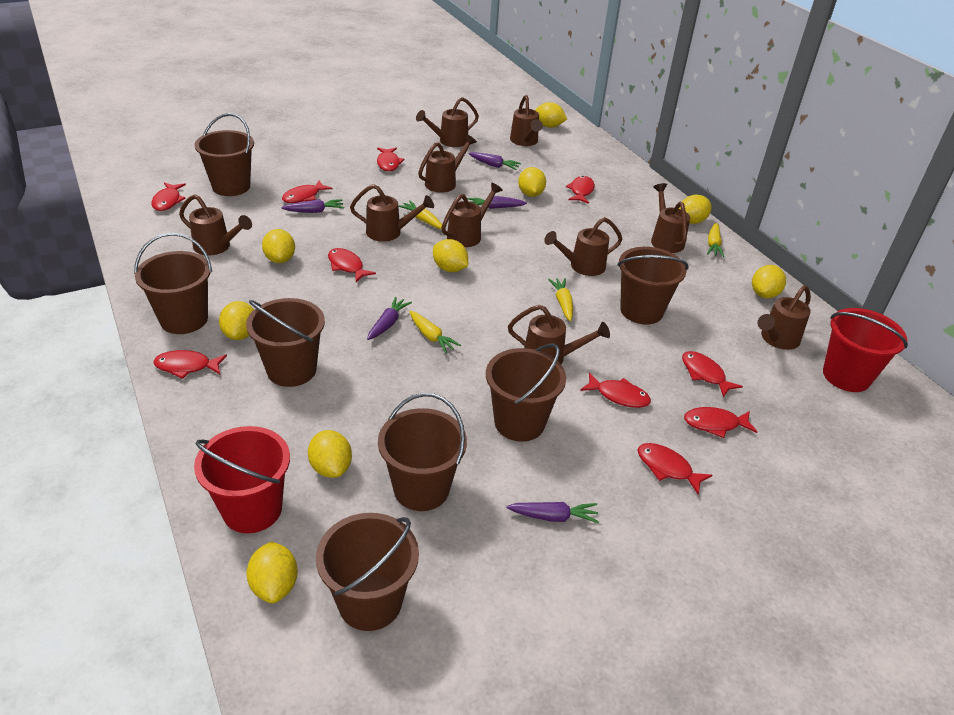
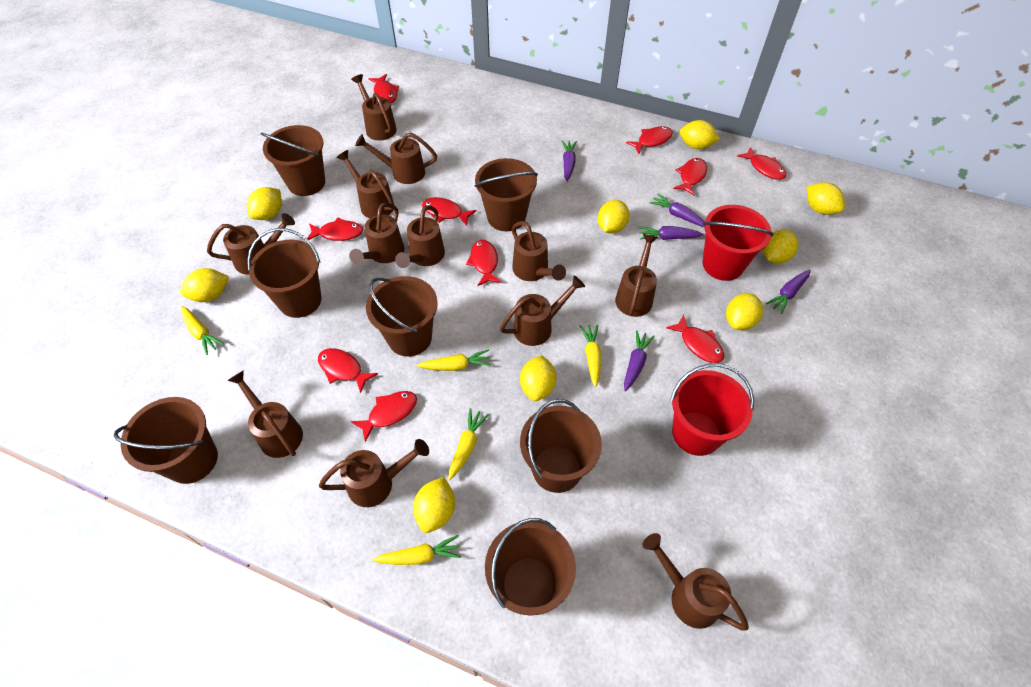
brown watering can: 10 -> 12
yellow carrot: 4 -> 5

